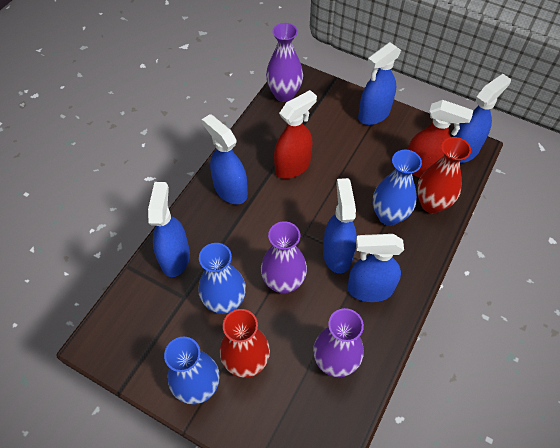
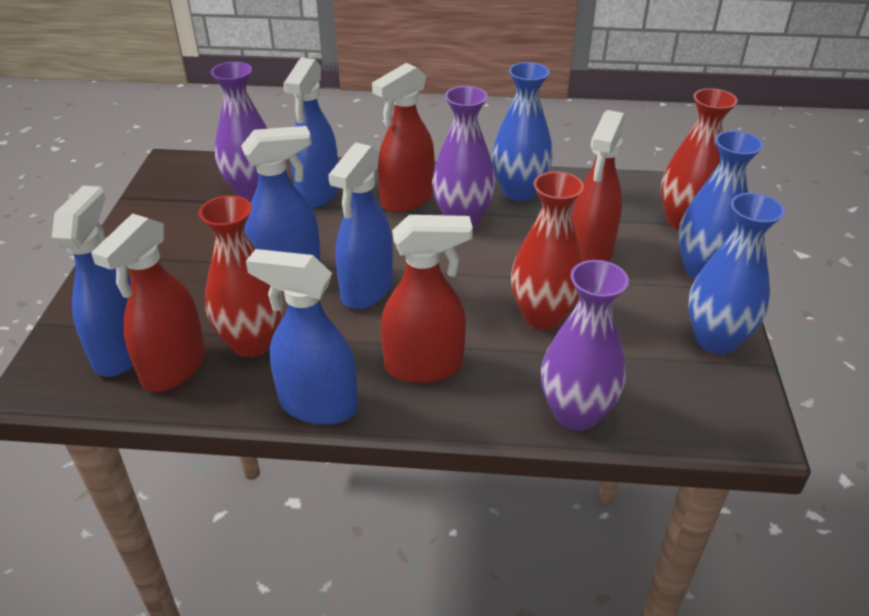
blue spray bottle: 6 -> 5
red spray bottle: 2 -> 4
red vase: 2 -> 3

